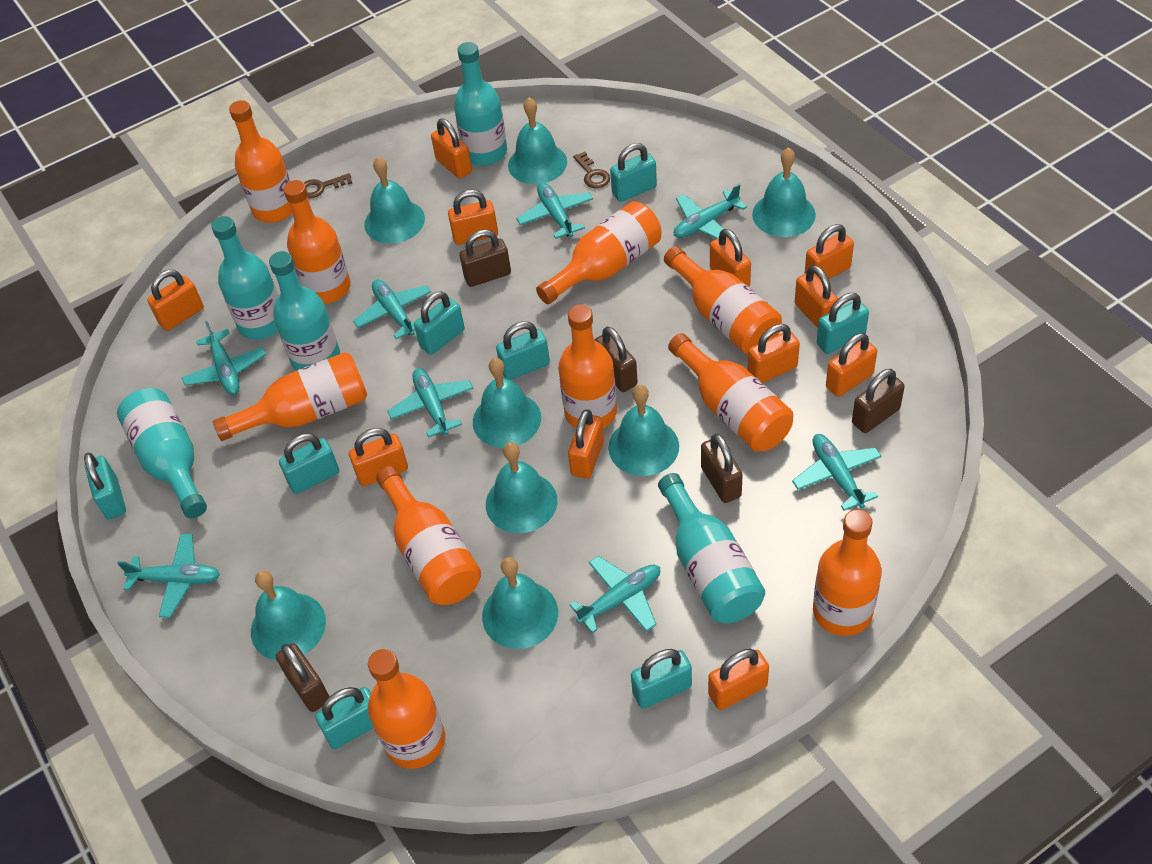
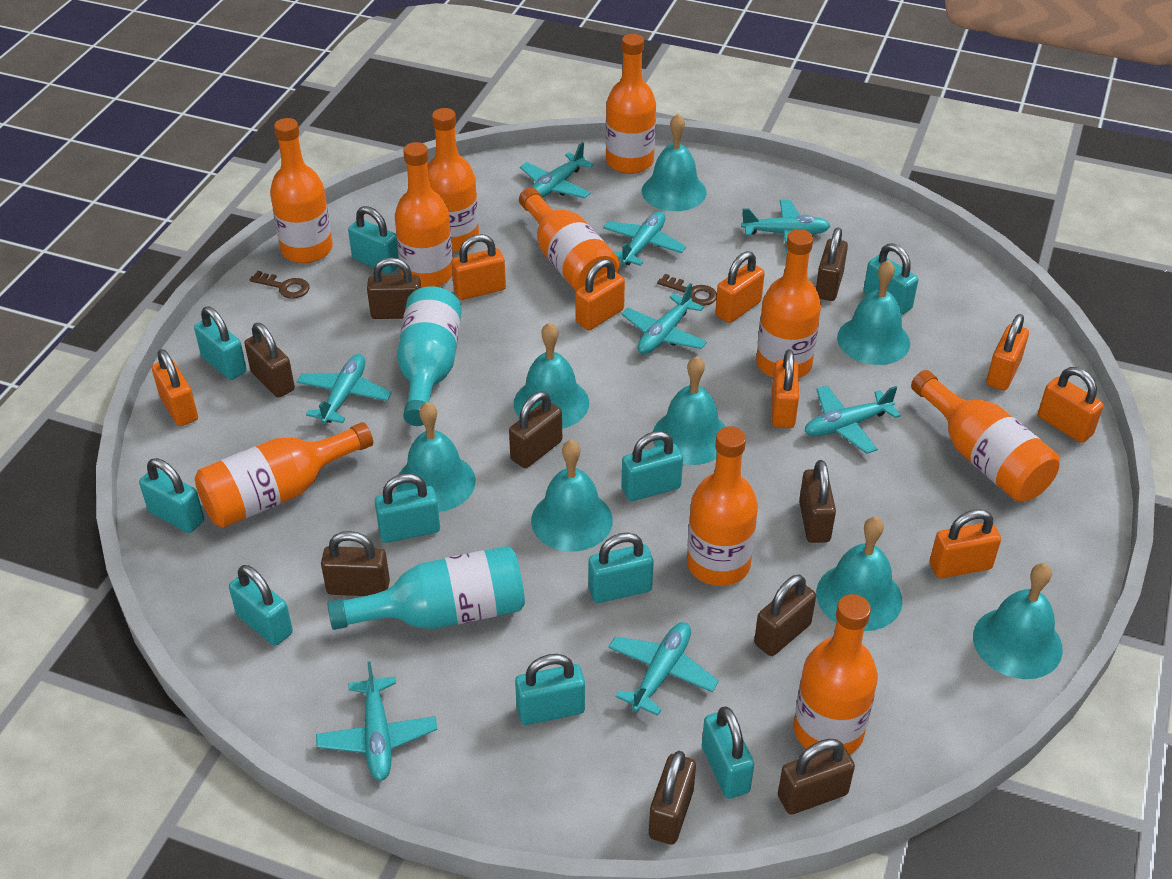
brown padlock: 5 -> 9
orange padlock: 11 -> 8
turquoise bottle: 5 -> 2
turquoise padlock: 8 -> 10

